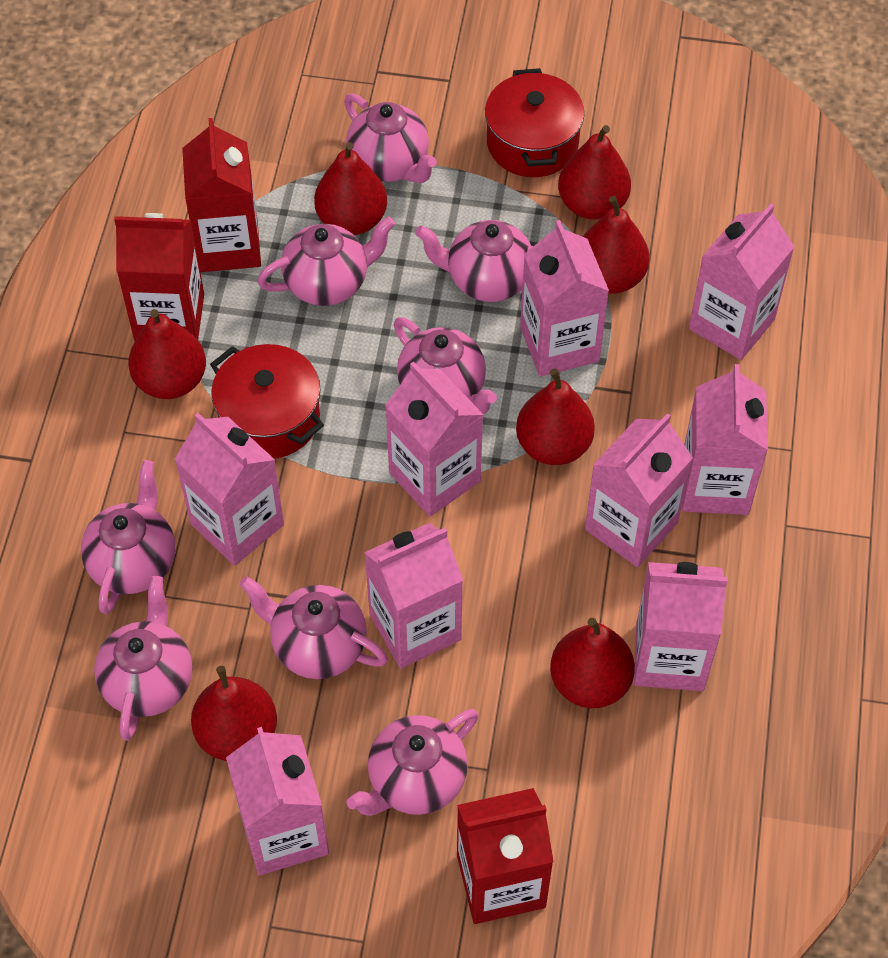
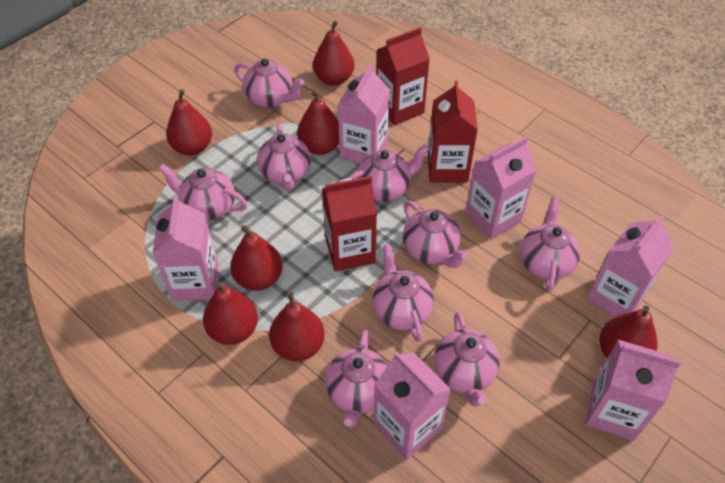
pink carton: 9 -> 6
pink teapot: 8 -> 9
red pot: 2 -> 0

